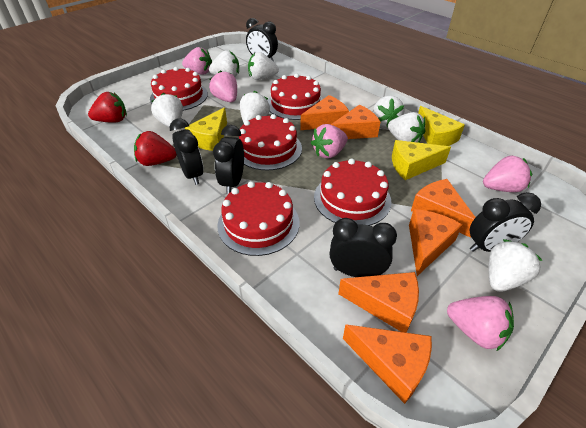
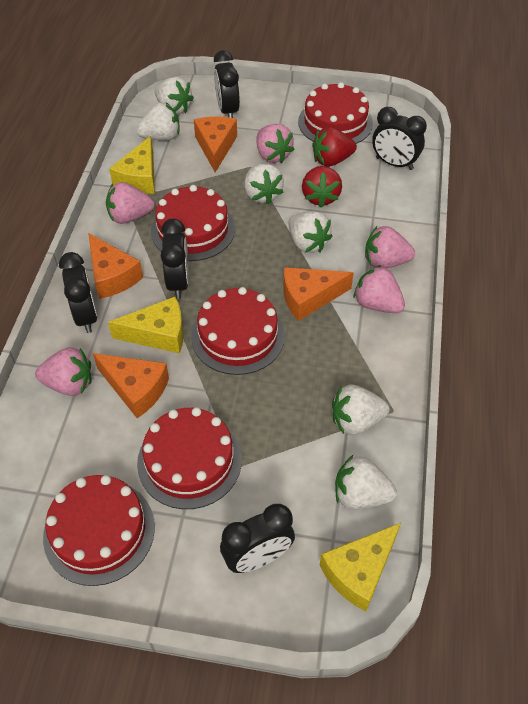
orange cheese: 6 -> 4
white strawberry: 7 -> 6

